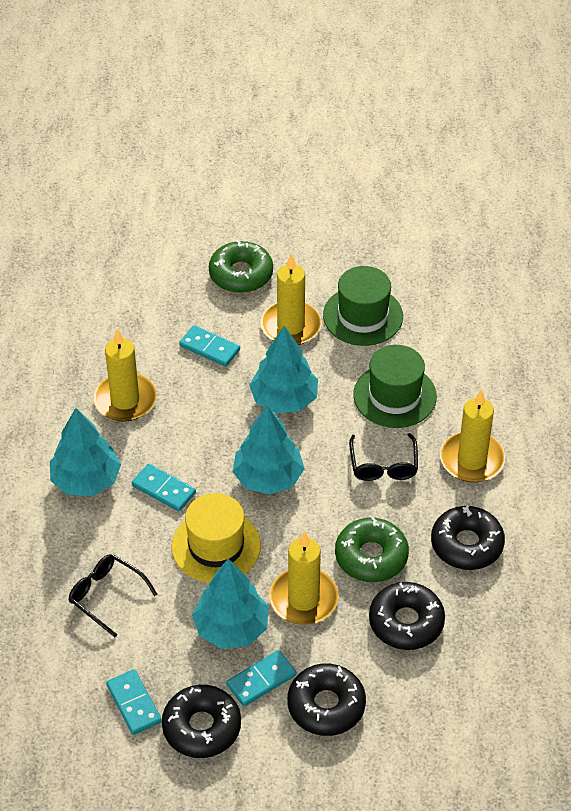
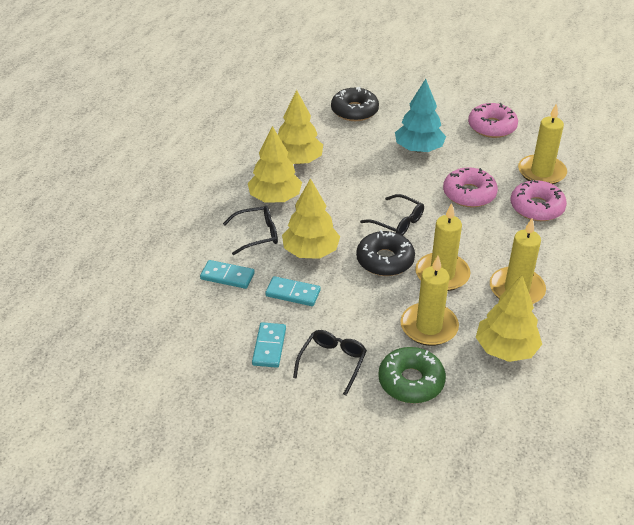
black donut: 4 -> 2
black glasses: 2 -> 3
green donut: 2 -> 1
green hat: 2 -> 0
pink donut: 0 -> 3
turquoise domino: 4 -> 3
turquoise tree: 4 -> 1
yellow hat: 1 -> 0
yellow tree: 0 -> 4

